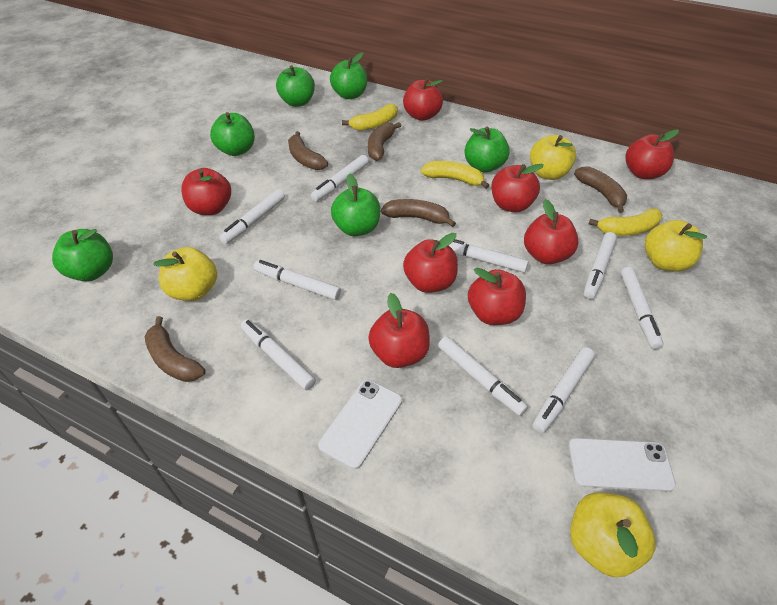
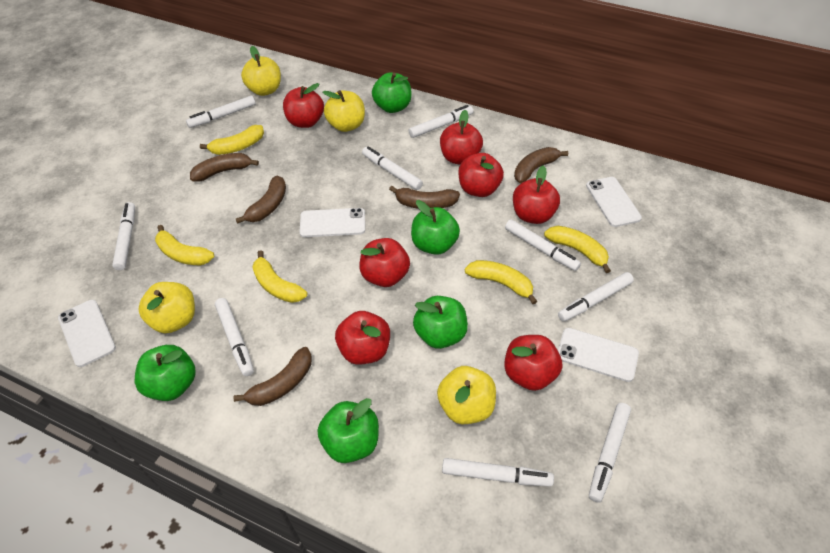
green apple: 6 -> 5
red apple: 8 -> 7
white phone: 2 -> 4
yellow banana: 3 -> 5

